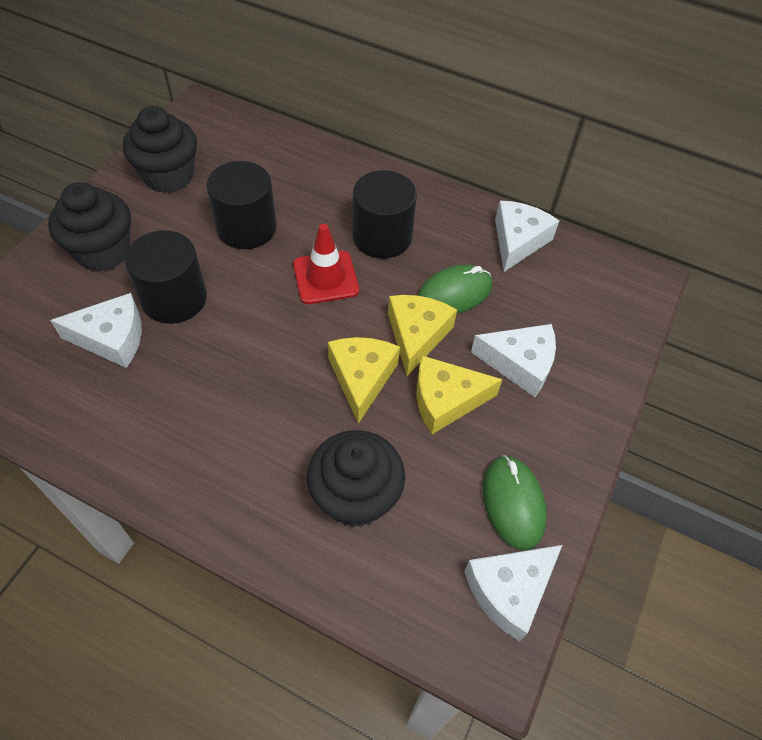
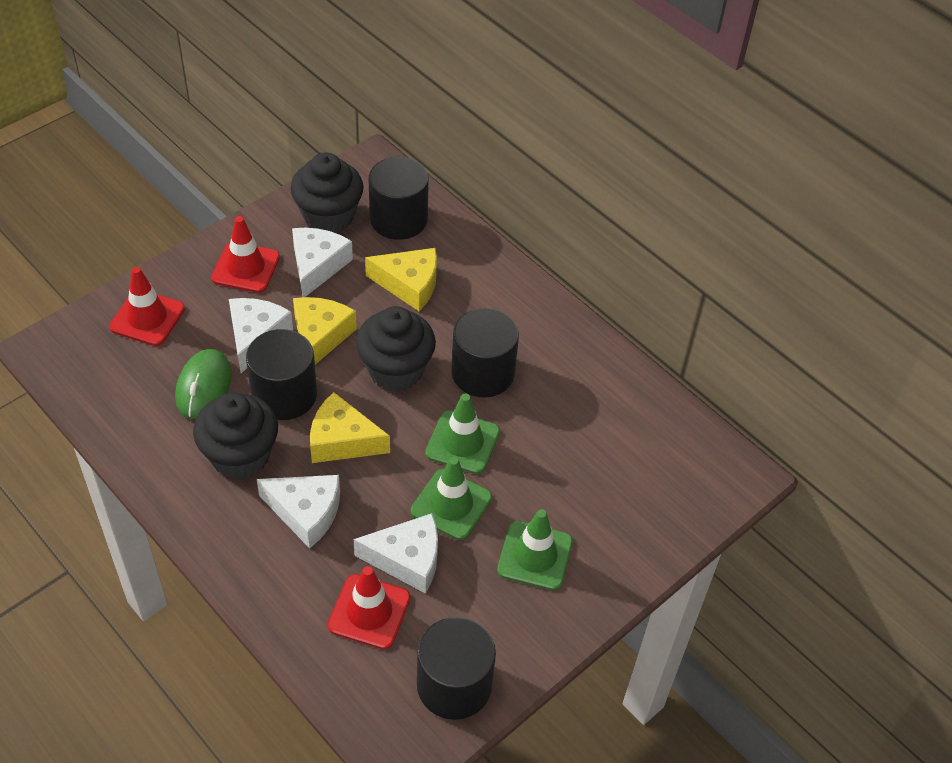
black cylinder: 3 -> 4
green mouse: 2 -> 1
green traffic cone: 0 -> 3
red traffic cone: 1 -> 3

